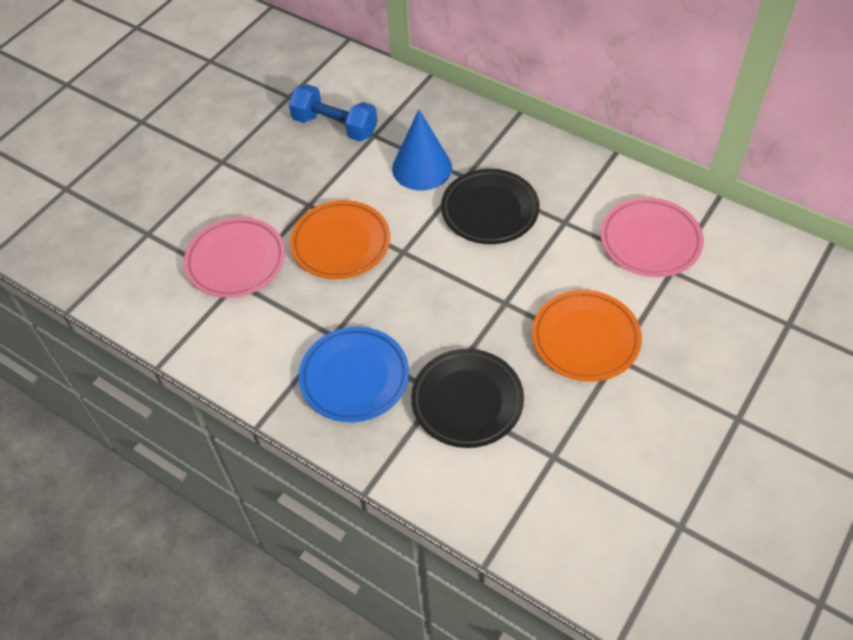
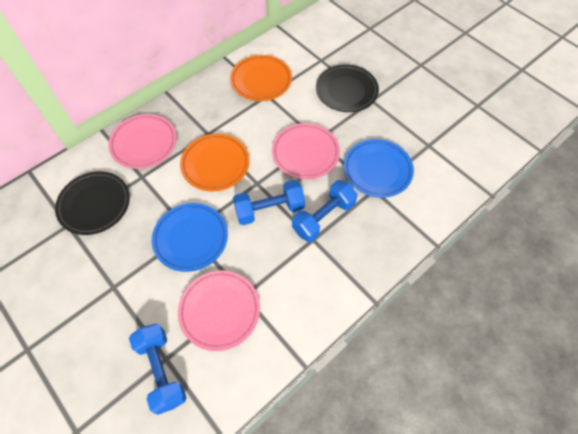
blue cone: 1 -> 0
blue dumbbell: 1 -> 3
blue plate: 1 -> 2
pink plate: 2 -> 3

